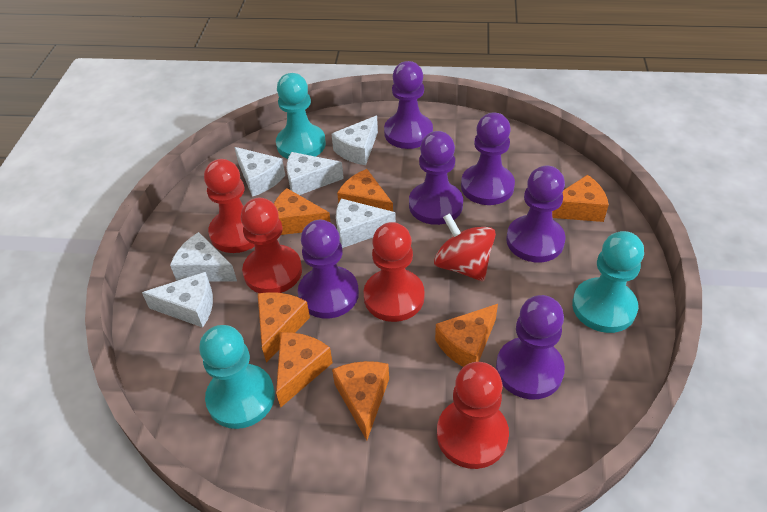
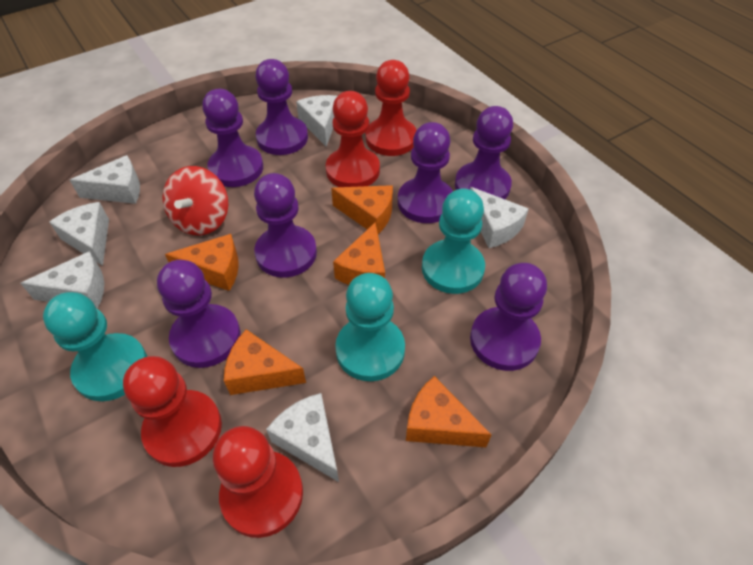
orange cheese: 7 -> 5
purple pawn: 6 -> 7

